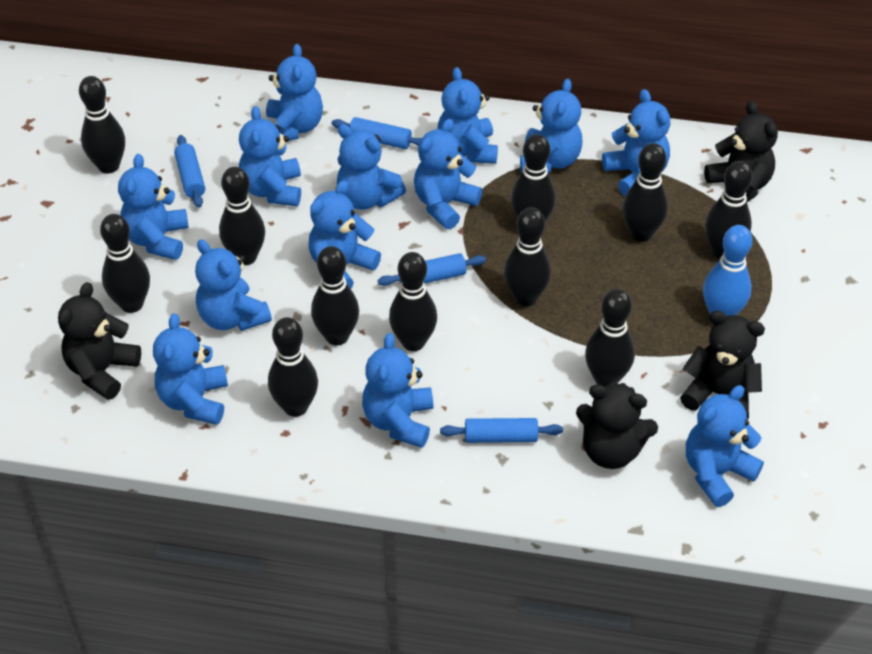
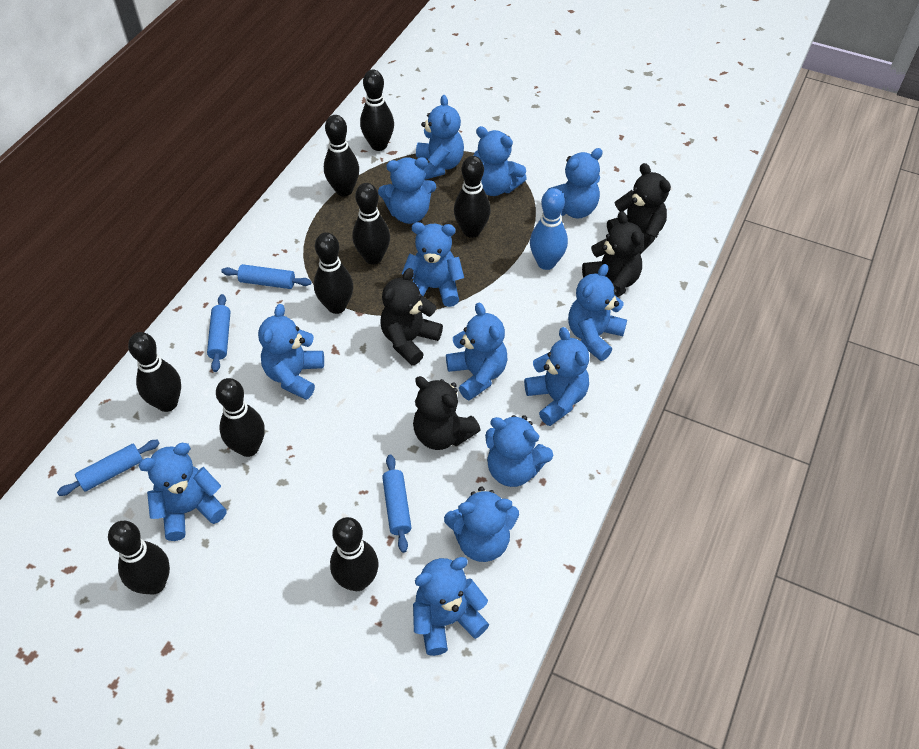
black bowling pin: 11 -> 9

